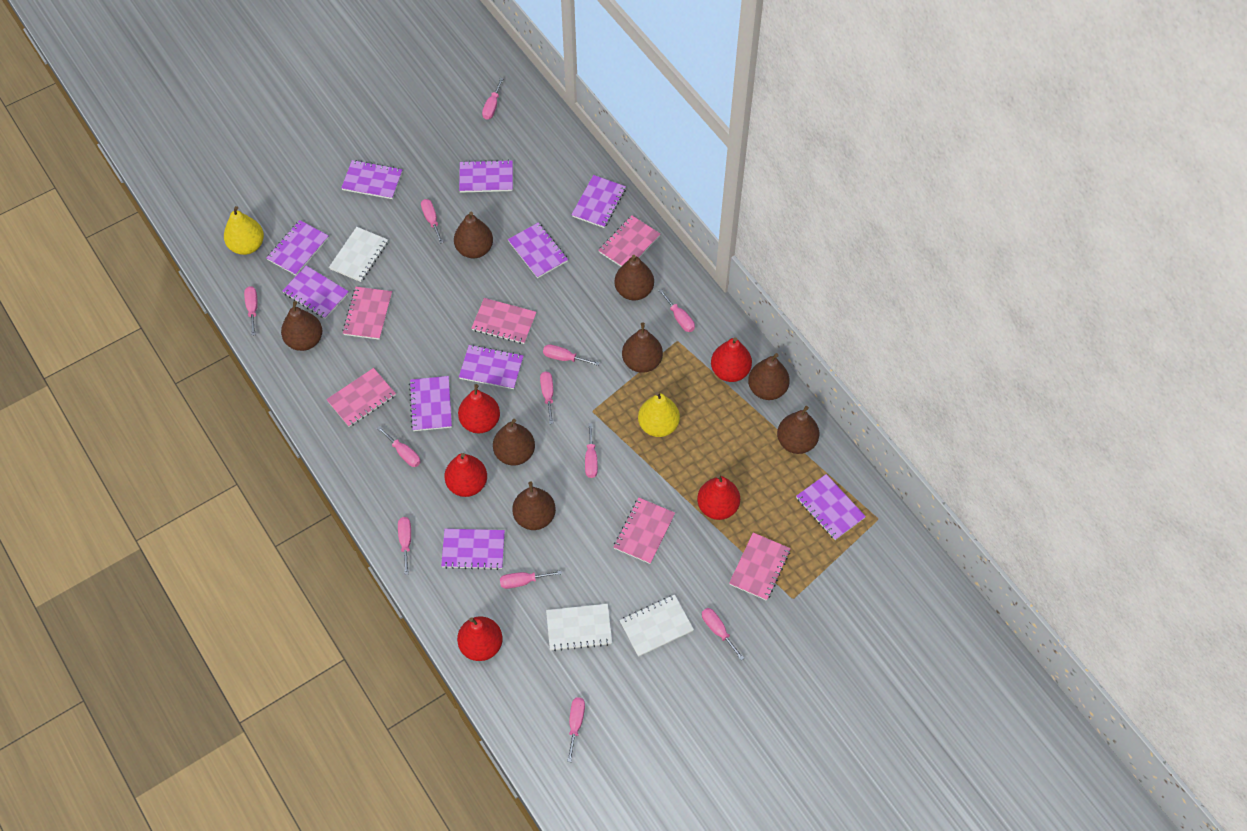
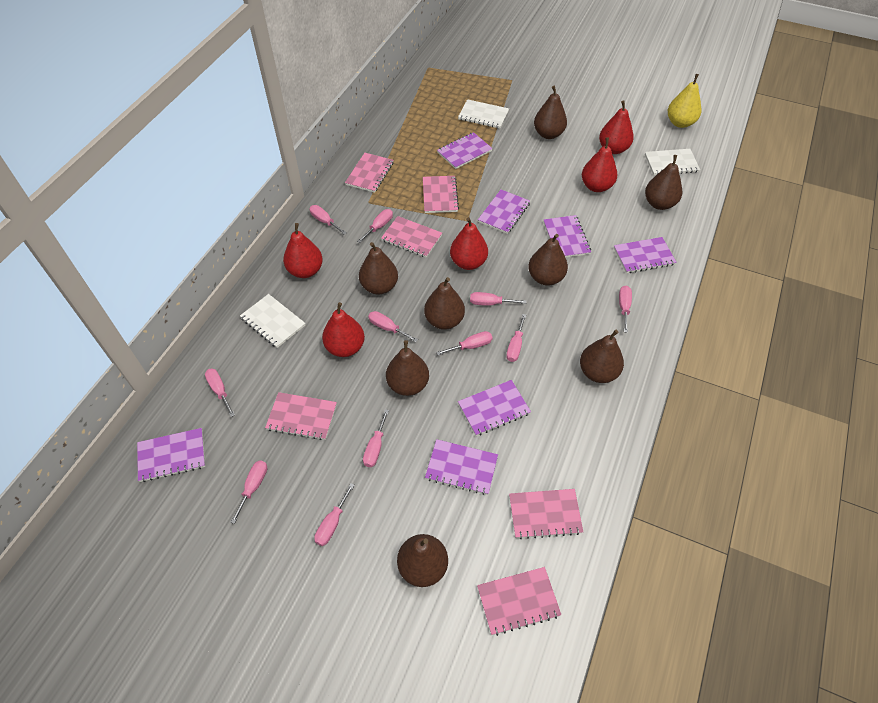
pink screwdriver: 12 -> 11
purple notebook: 10 -> 7
yellow pear: 2 -> 1

